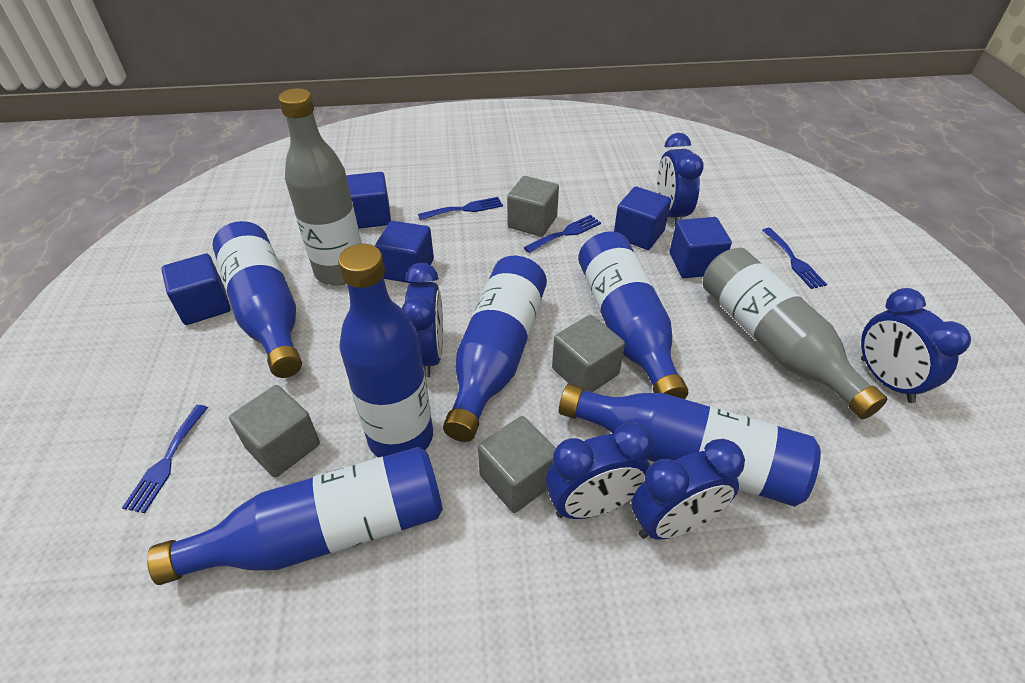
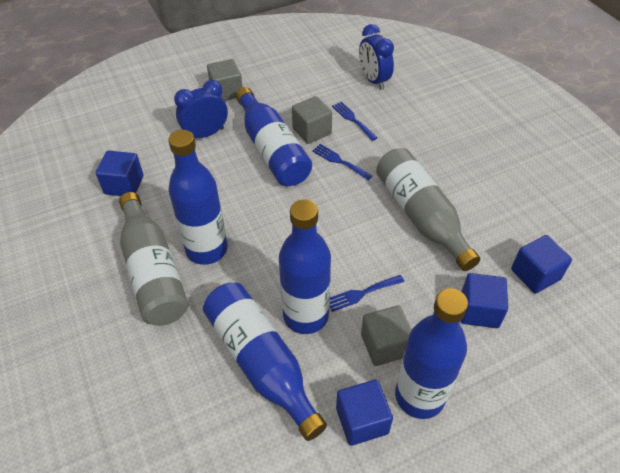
blue bottle: 6 -> 5
blue clock: 5 -> 2
blue cube: 5 -> 4
blue fork: 4 -> 3
grey cube: 4 -> 3

